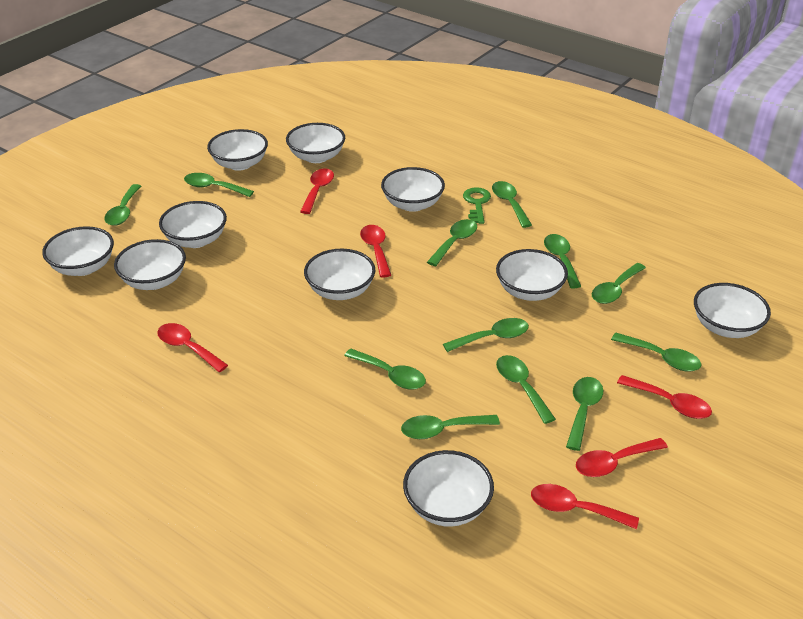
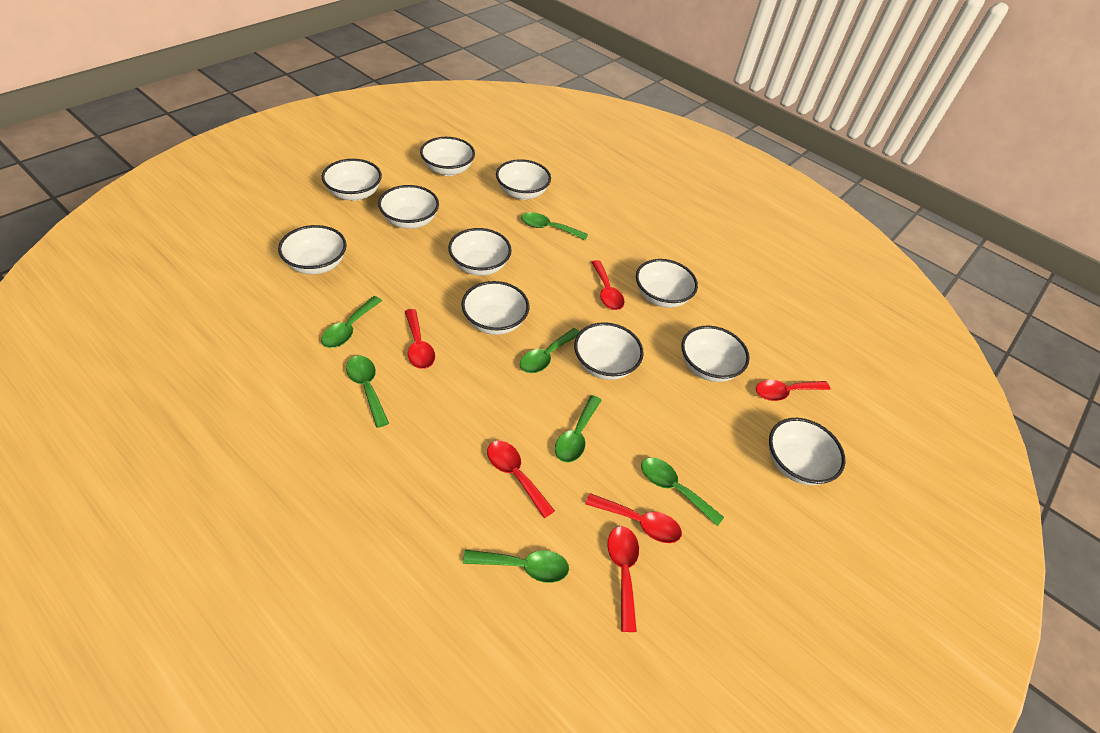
green key: 1 -> 0
green spoon: 12 -> 7
white bowl: 10 -> 11

